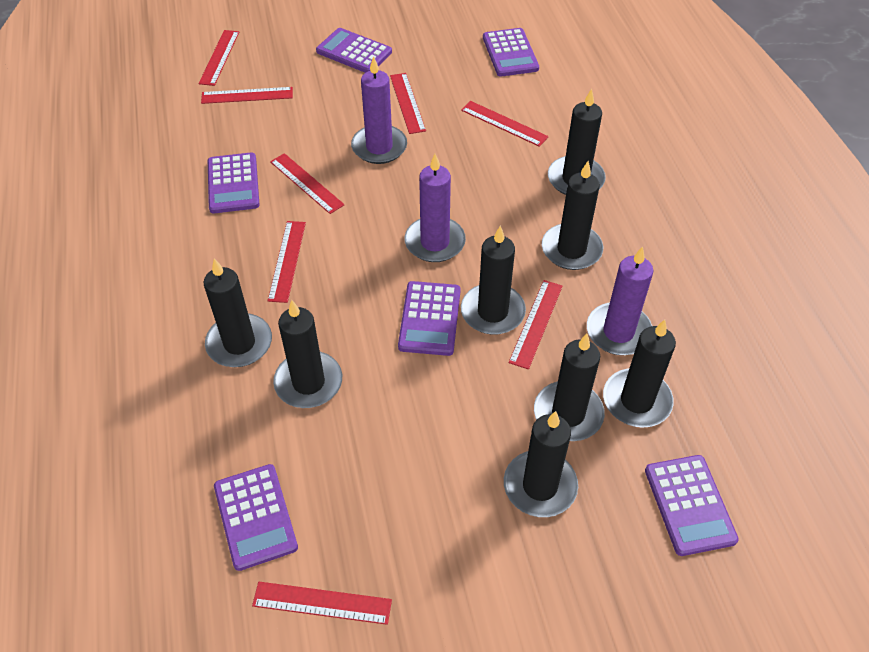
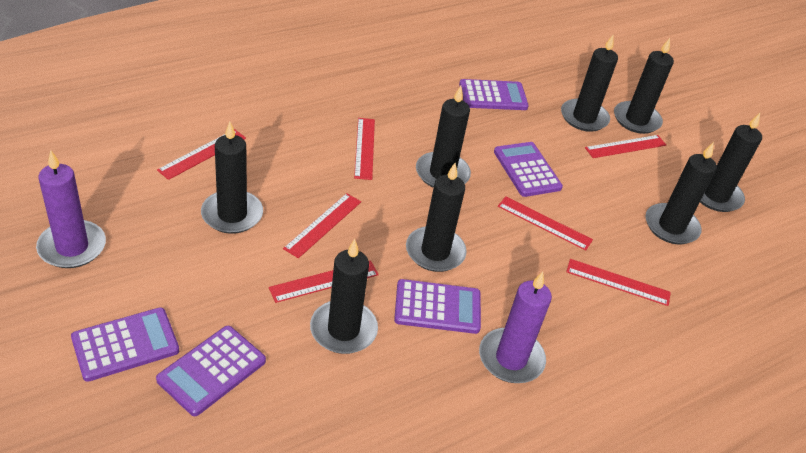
purple calculator: 6 -> 5
purple candle: 3 -> 2
red ruler: 8 -> 7

